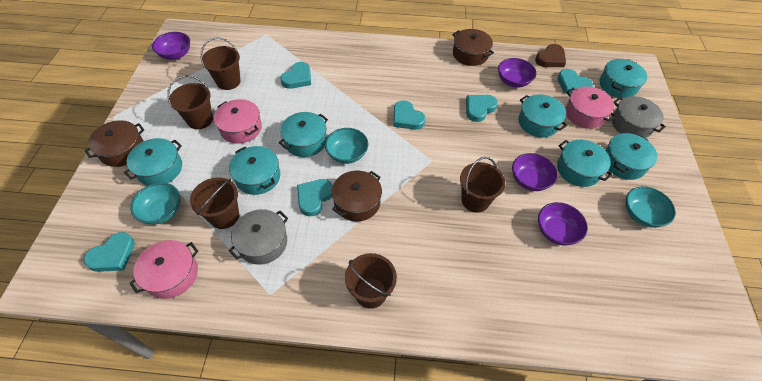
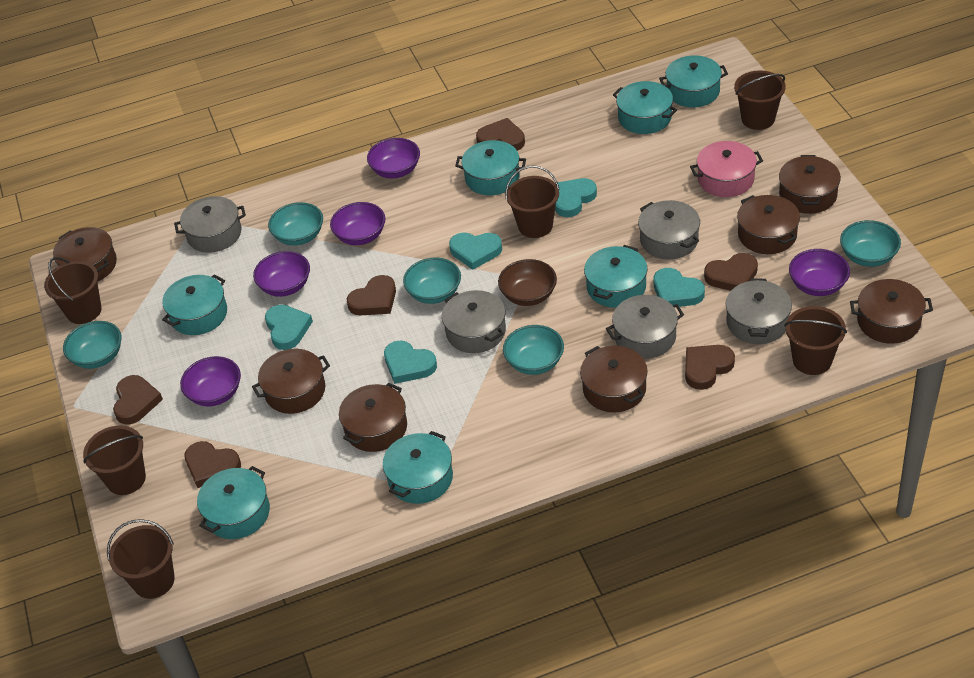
brown bowl: 0 -> 1
brown bucket: 5 -> 6
brown heart: 1 -> 6
brown pot: 3 -> 7
grey pot: 2 -> 5
pink pot: 3 -> 1
purple bowl: 4 -> 5
turquoise bowl: 3 -> 5
turquoise heart: 6 -> 5

